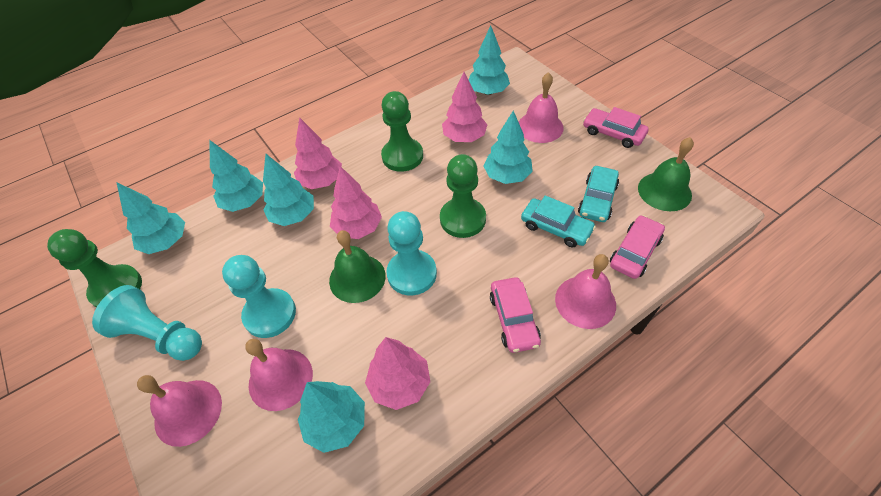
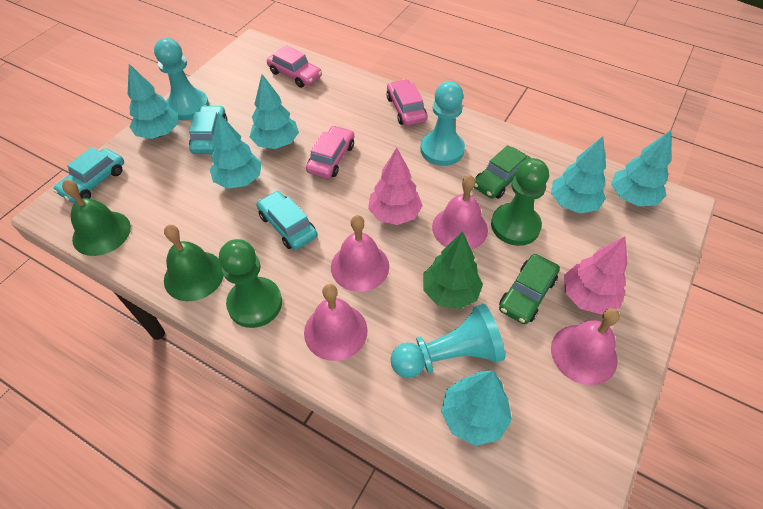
green car: 0 -> 2
green pawn: 3 -> 2
green tree: 0 -> 1
pink tree: 4 -> 2
turquoise car: 2 -> 3

